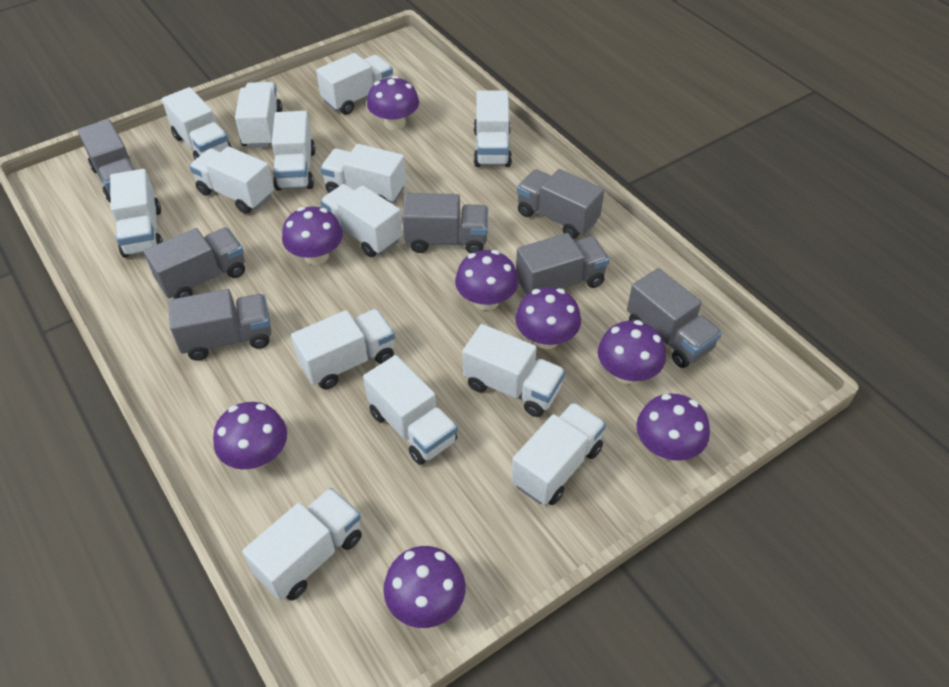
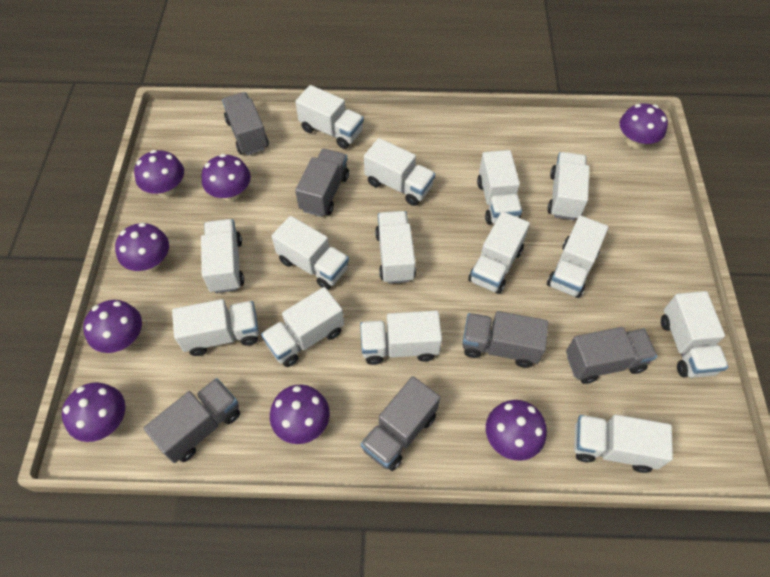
grey truck: 7 -> 6

